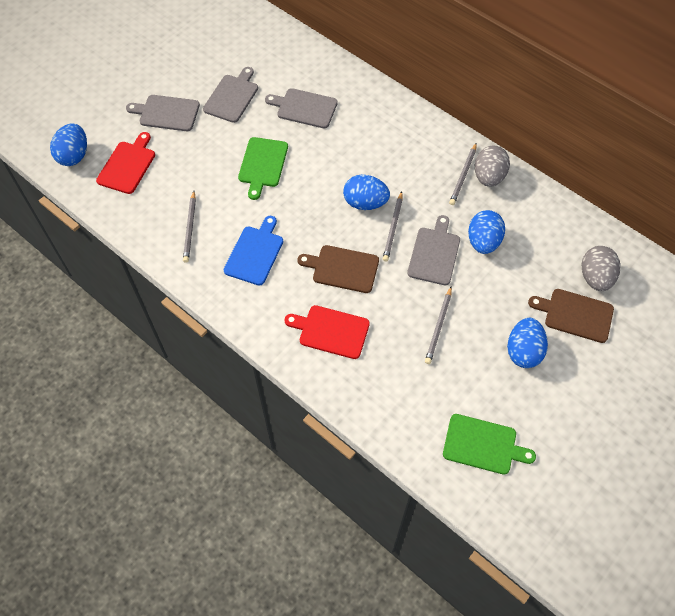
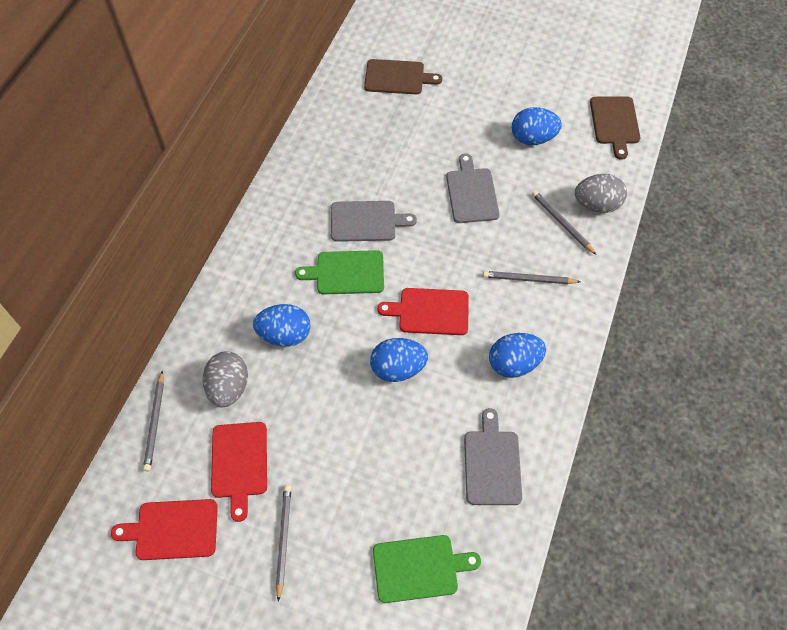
blue cutting board: 1 -> 0
grey cutting board: 4 -> 3
red cutting board: 2 -> 3

